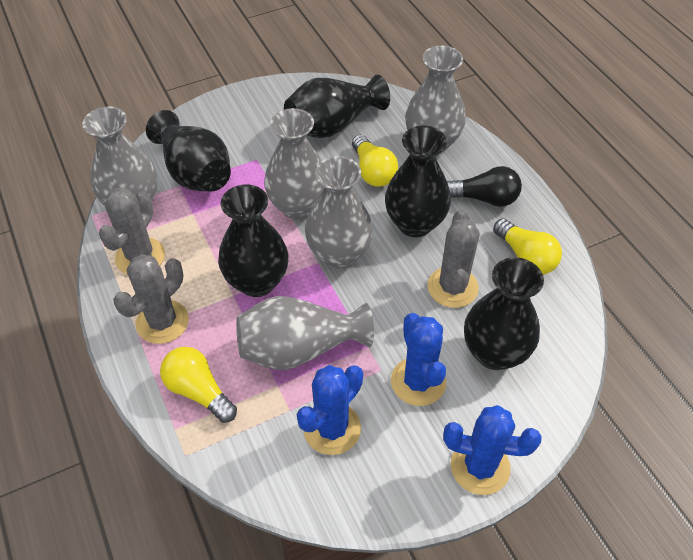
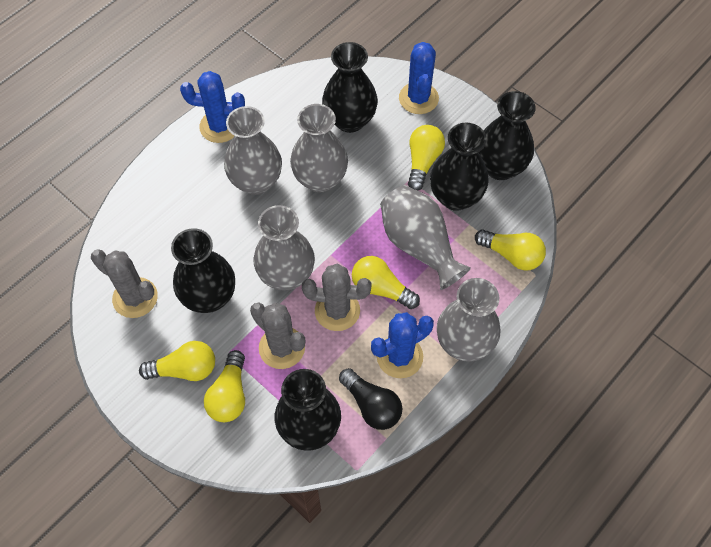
yellow light bulb: 3 -> 5

